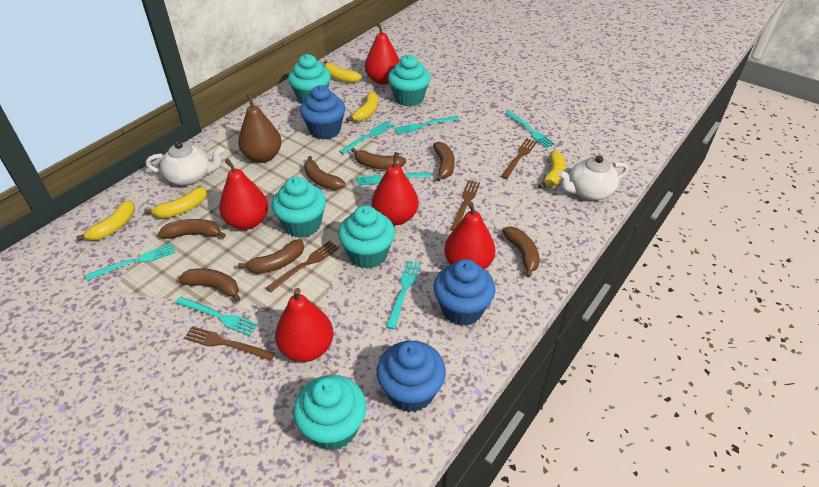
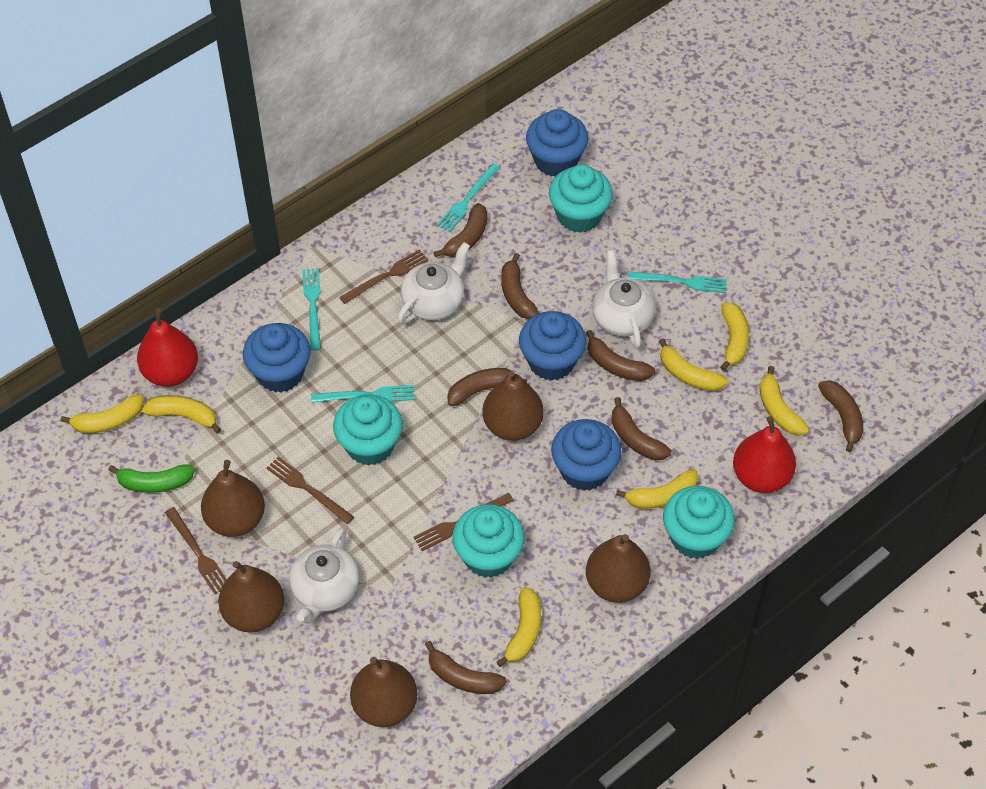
blue cupcake: 3 -> 4
brown pear: 1 -> 5
green banana: 0 -> 1
red pear: 5 -> 2
turquoise cupcake: 5 -> 4
turquoise fork: 7 -> 4
white teapot: 2 -> 3
yellow banana: 5 -> 7

